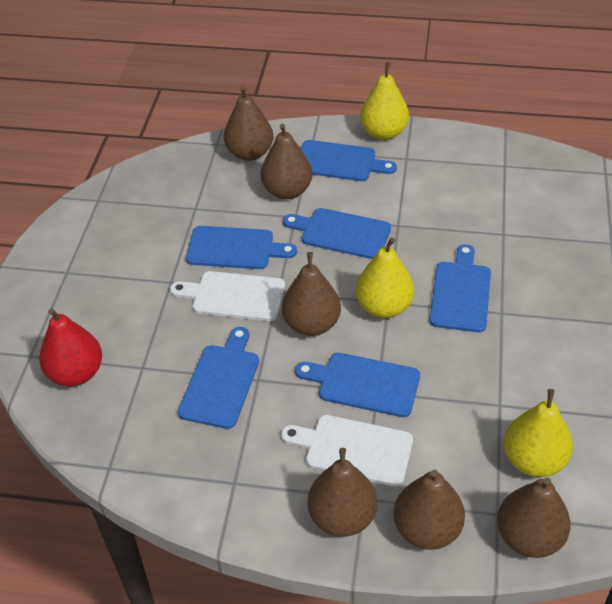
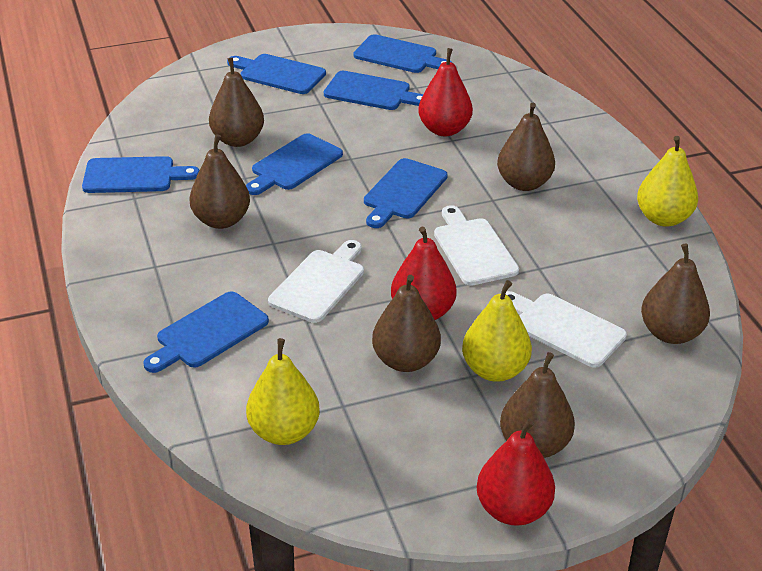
blue cutting board: 6 -> 7
red pear: 1 -> 3
white cutting board: 2 -> 3

